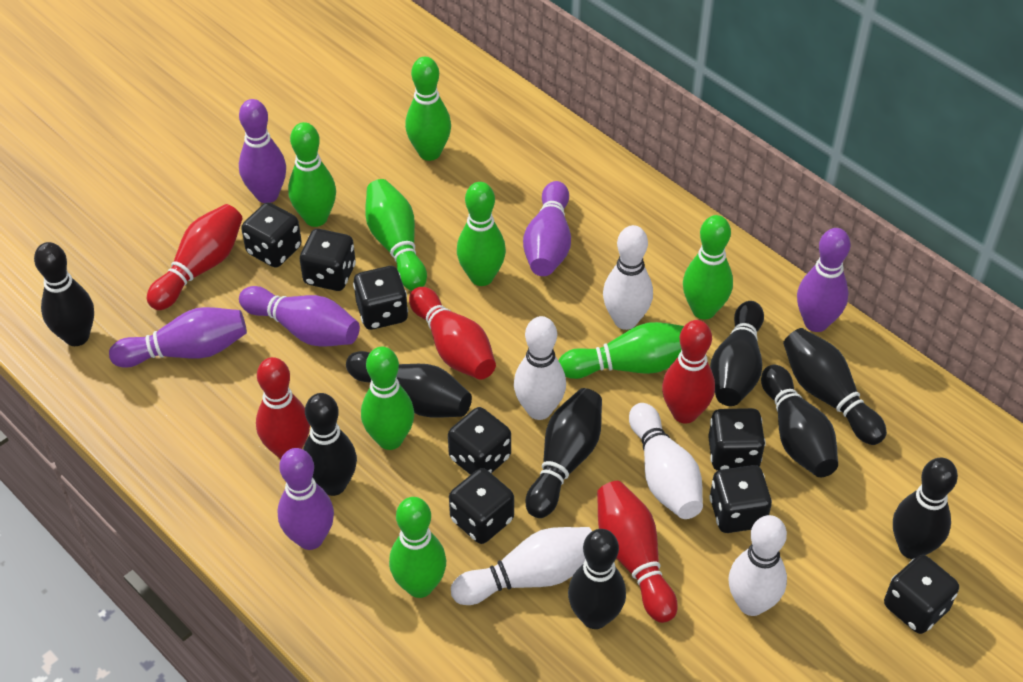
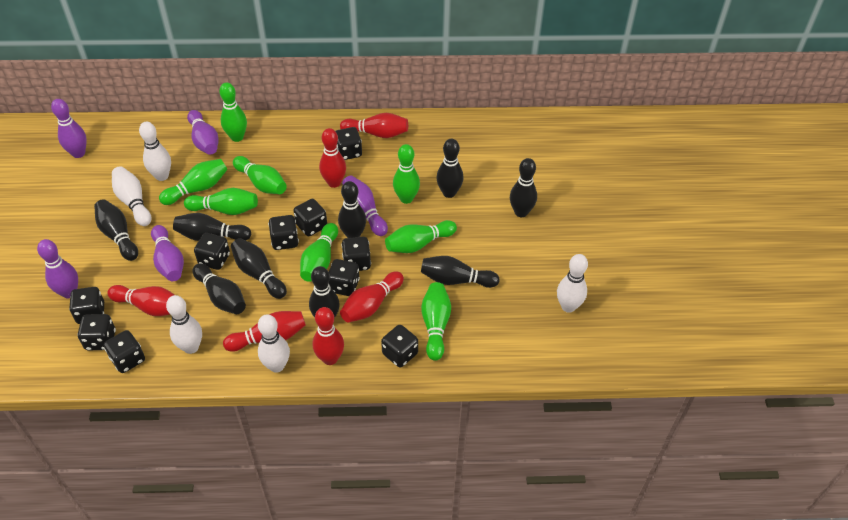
black dice: 8 -> 10
purple bowling pin: 6 -> 5
red bowling pin: 5 -> 6

